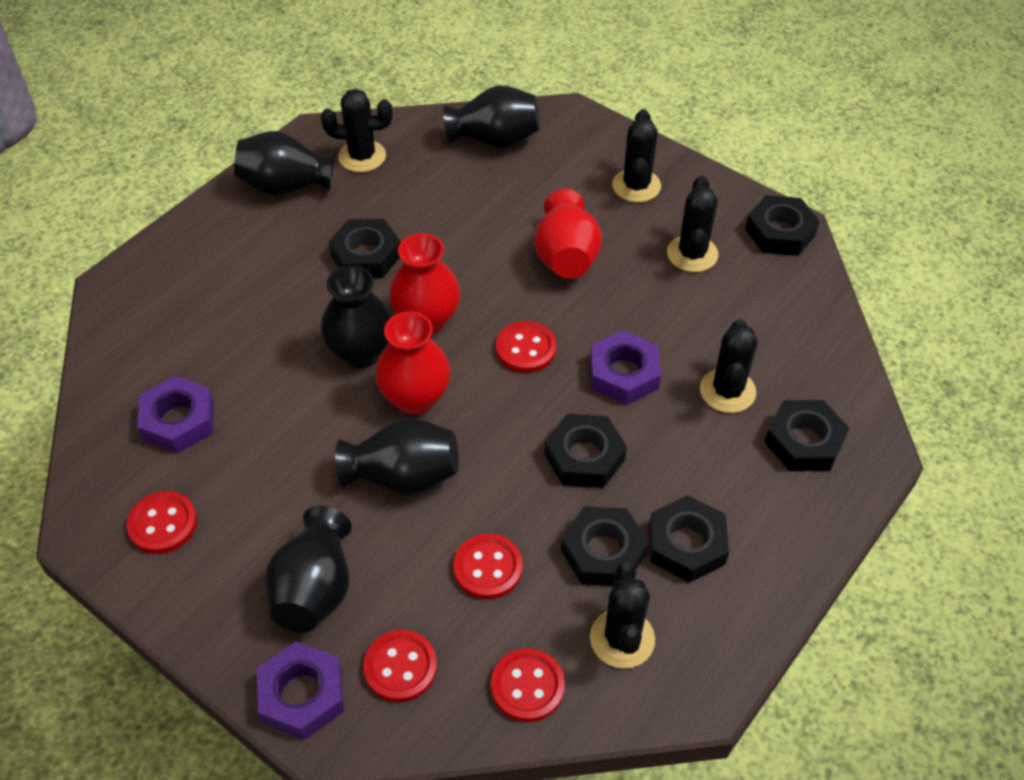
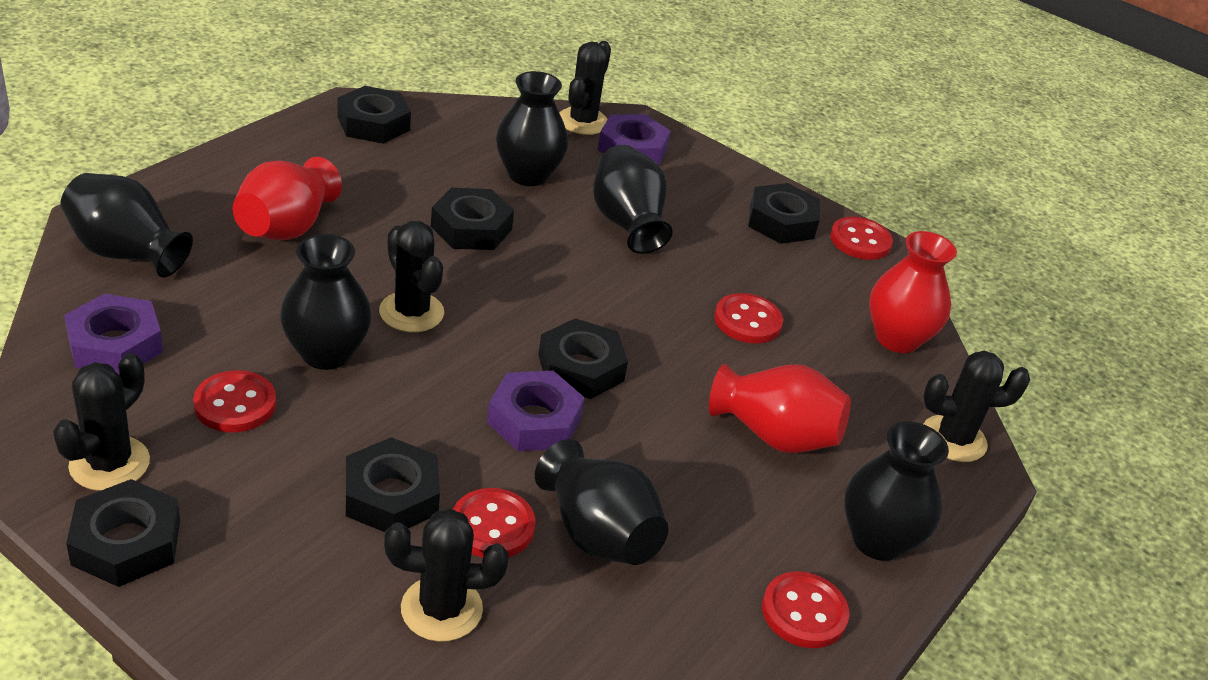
black vase: 5 -> 6

